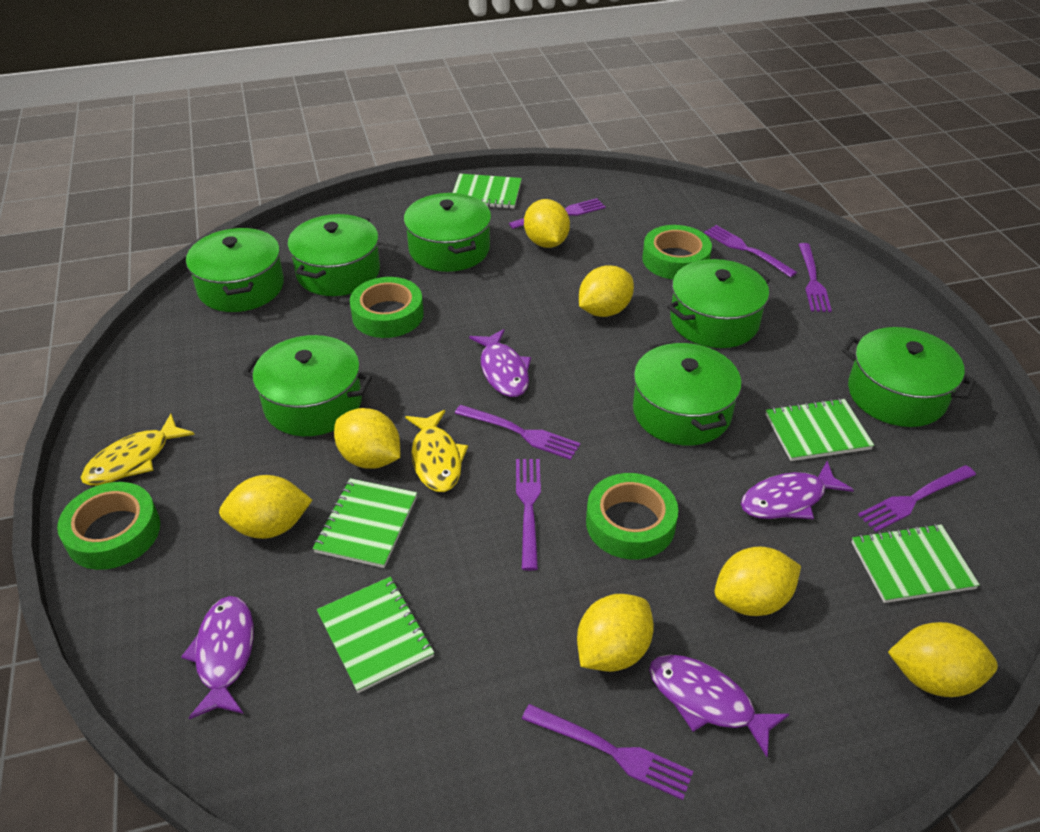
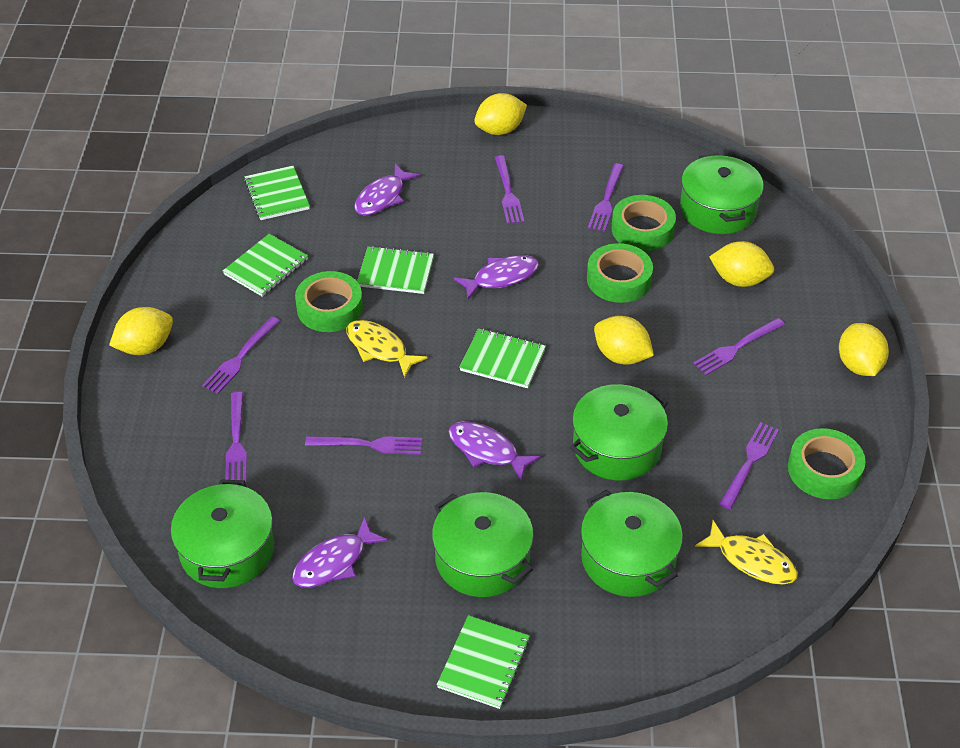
green pot: 7 -> 5
yellow lemon: 7 -> 5

